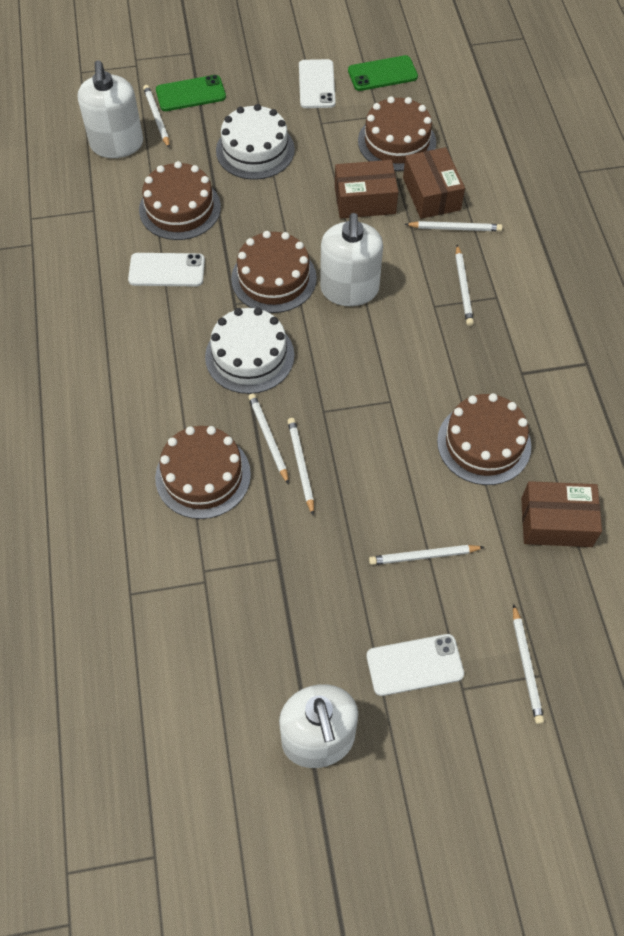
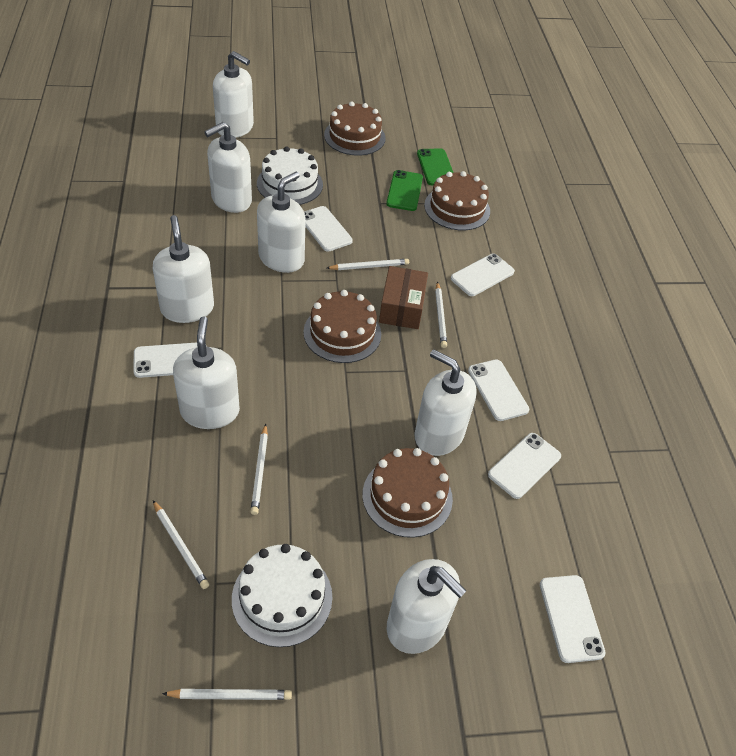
brown box: 3 -> 1
brown cake: 5 -> 4
white pencil: 7 -> 5
white phone: 3 -> 6
white soap dispenser: 3 -> 7

